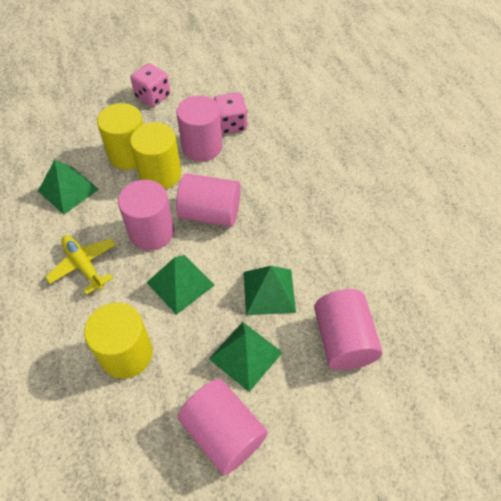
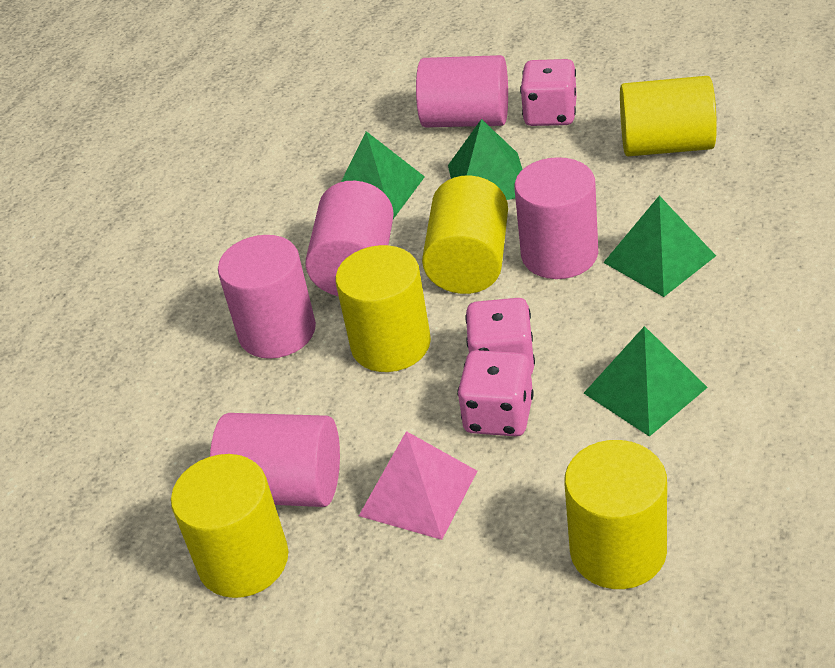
pink dice: 2 -> 3
pink pyramid: 0 -> 1
yellow cylinder: 3 -> 5
yellow plane: 1 -> 0

